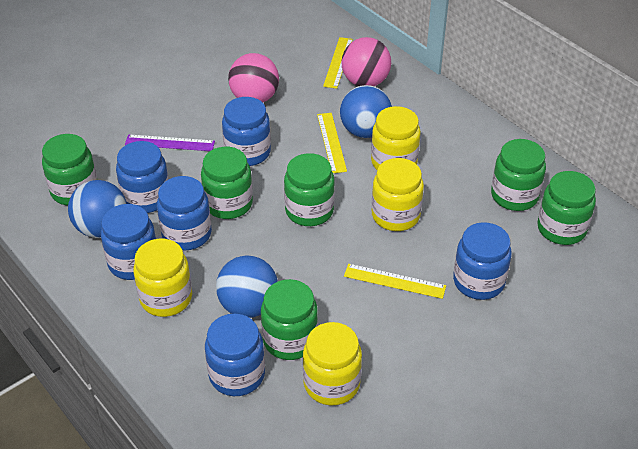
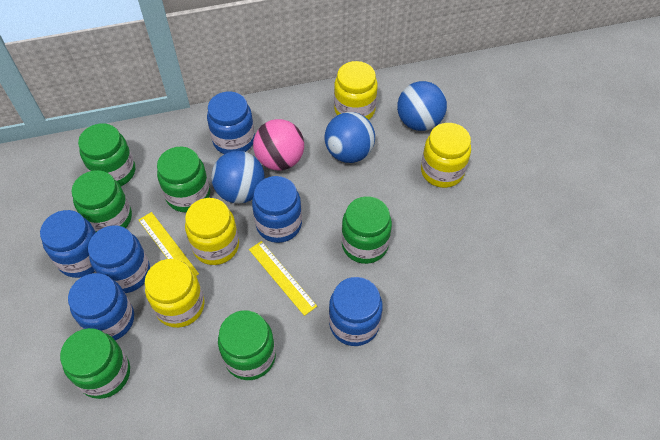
pink ball: 2 -> 1
purple ruler: 1 -> 0
yellow ruler: 3 -> 2

